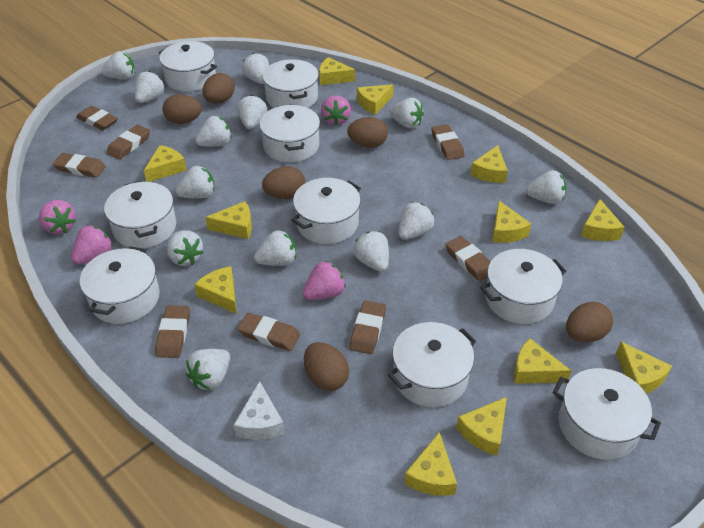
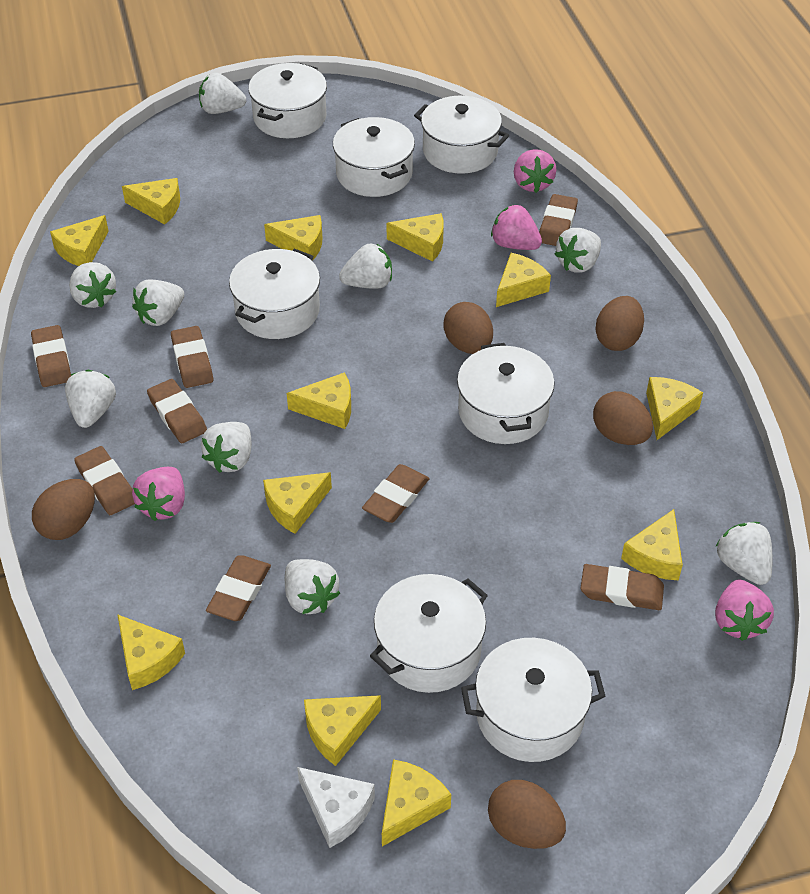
brown egg: 6 -> 5
white pot: 9 -> 7
white strawberry: 13 -> 9

